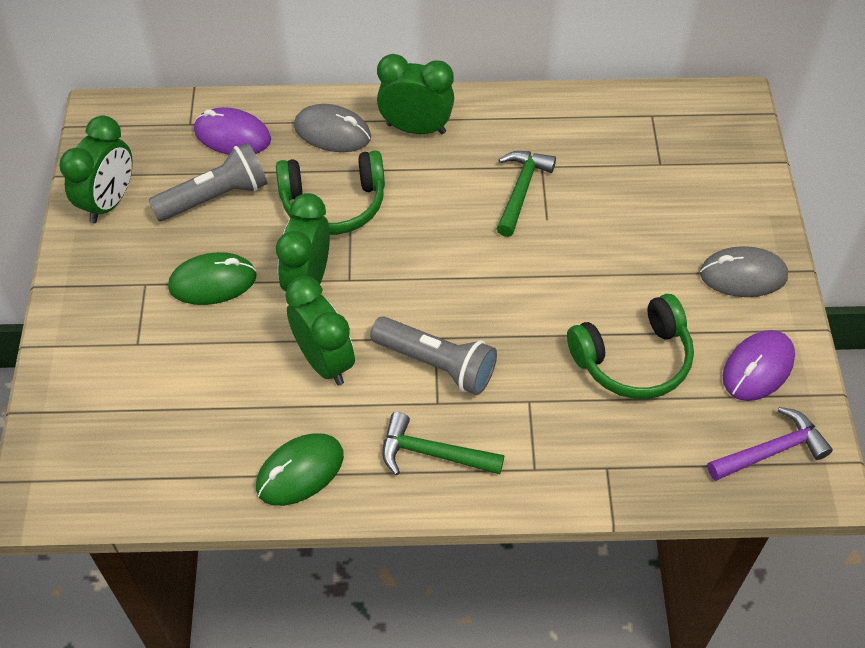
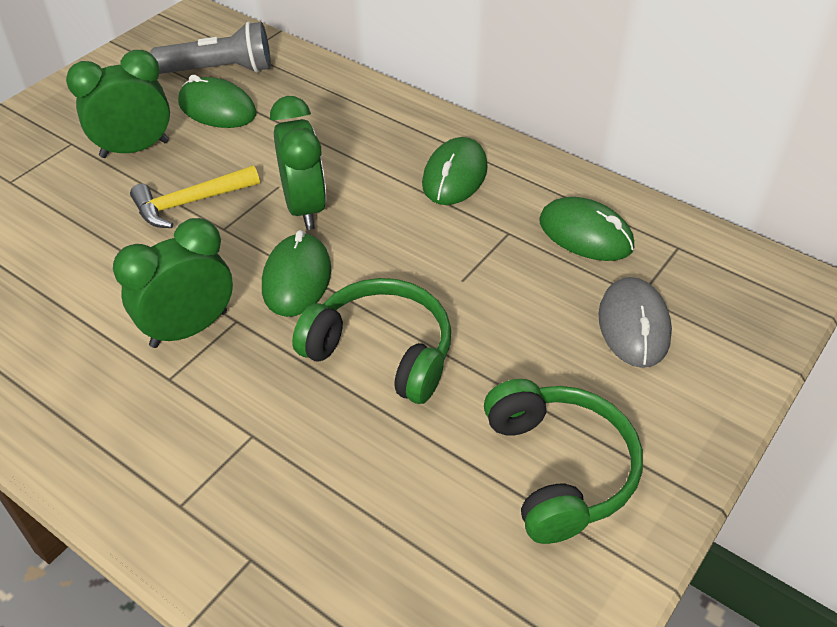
green clock: 4 -> 3
green hammer: 2 -> 0
green mouse: 2 -> 4
grey flashlight: 2 -> 1
grey mouse: 2 -> 1
purple hammer: 1 -> 0
purple mouse: 2 -> 0
yellow hammer: 0 -> 1

